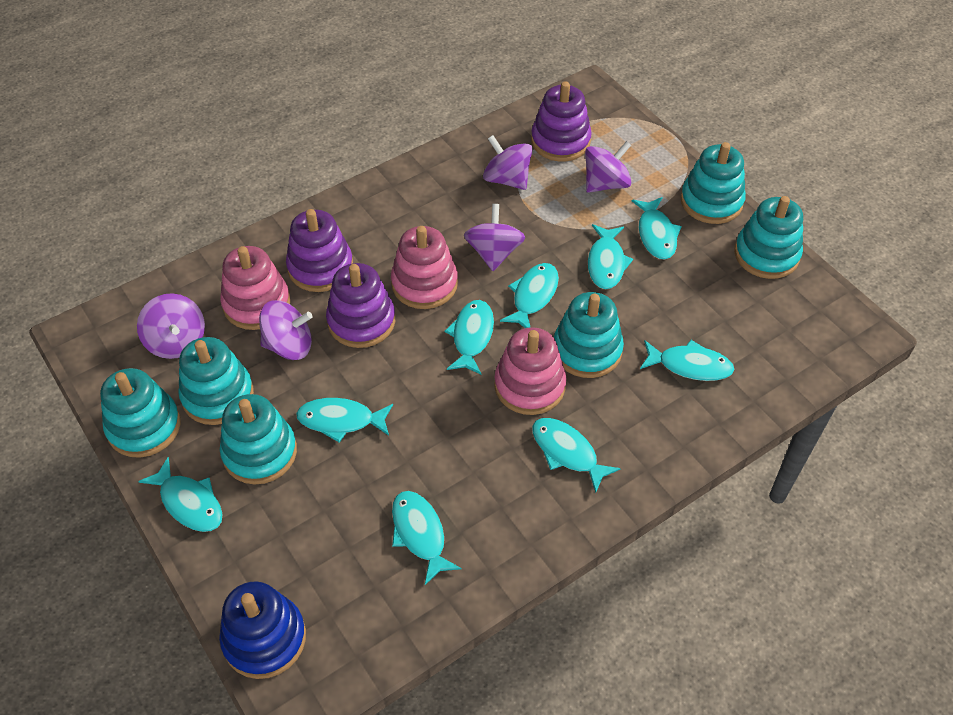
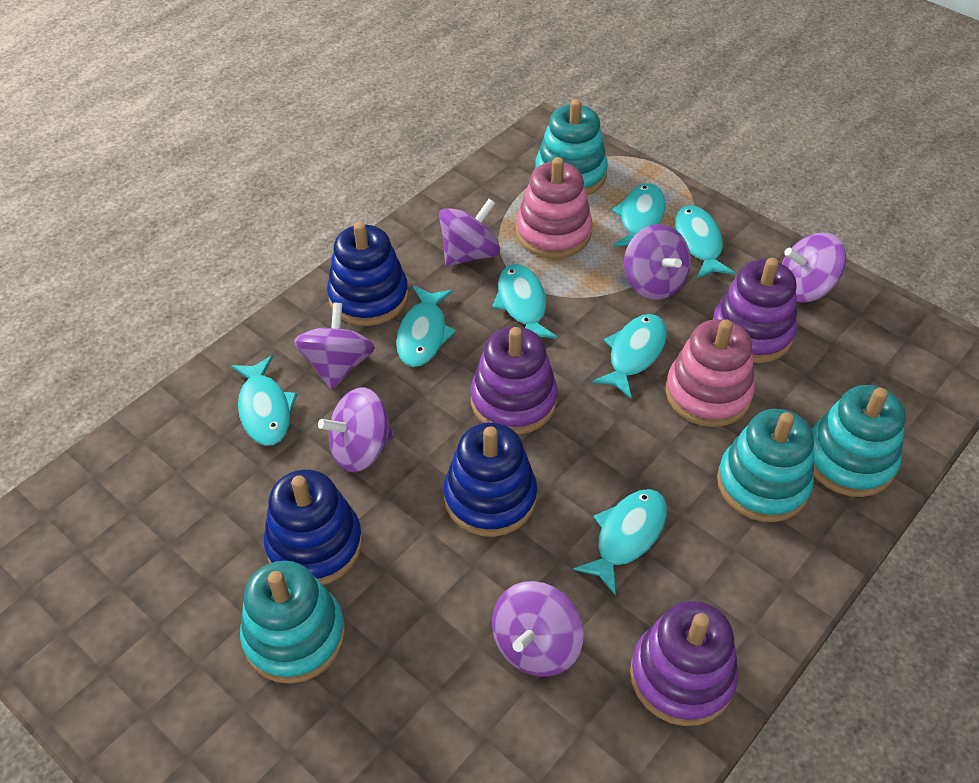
blue stacking toy: 1 -> 3
pink stacking toy: 3 -> 2
purple spinning top: 5 -> 6
turquoise fish: 9 -> 7
turquoise stacking toy: 6 -> 4

